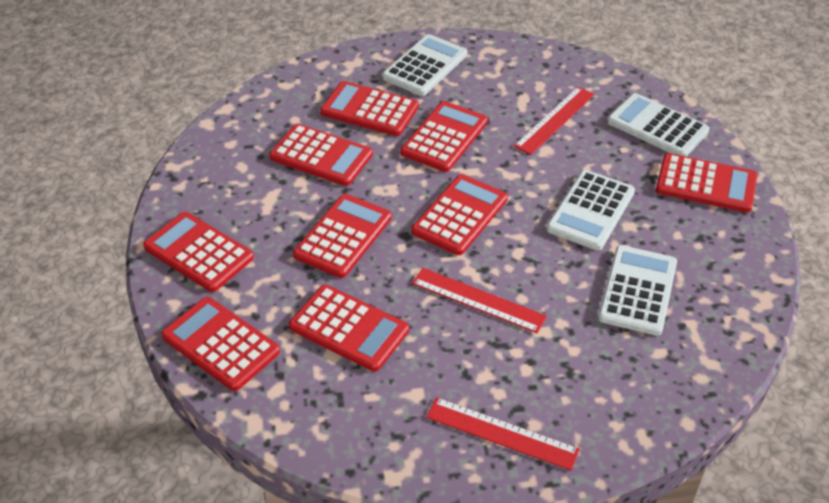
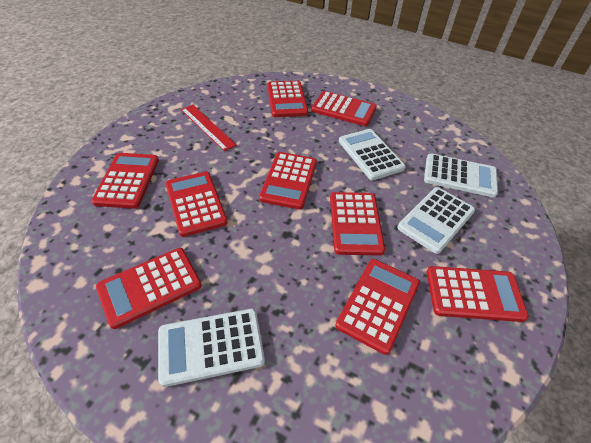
red ruler: 3 -> 1

